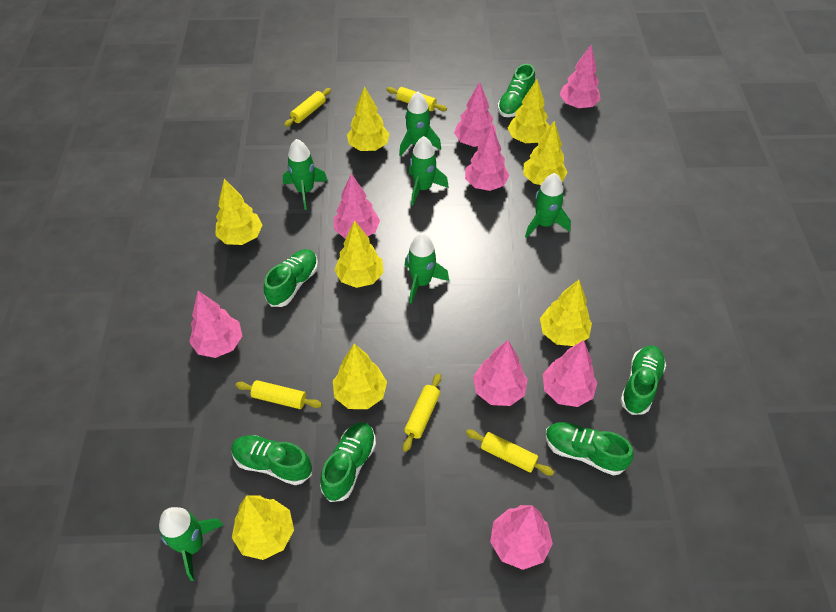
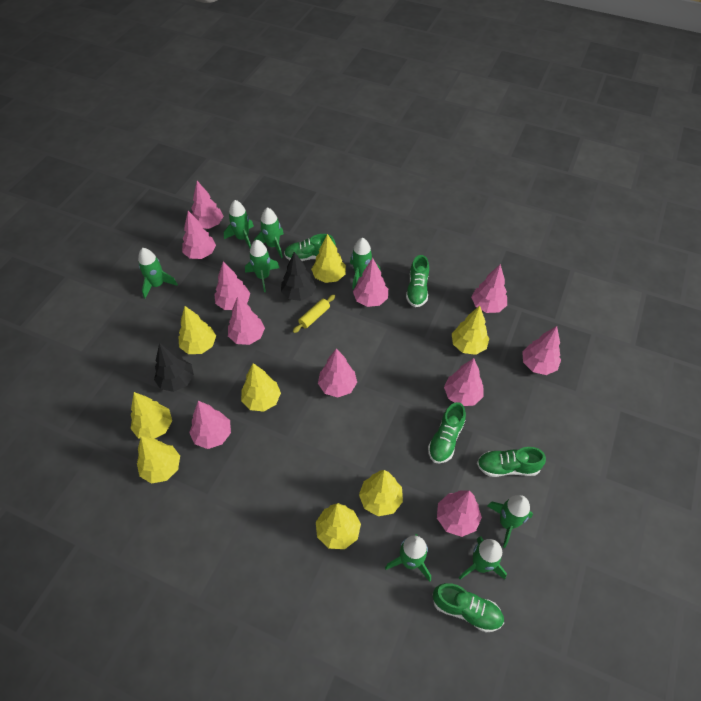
black tree: 0 -> 2
green rocket: 6 -> 8
green shoe: 6 -> 5
pink tree: 8 -> 11
yellow rolling pin: 5 -> 1

